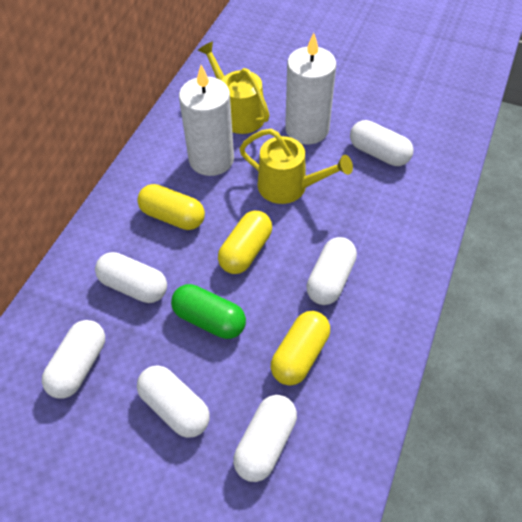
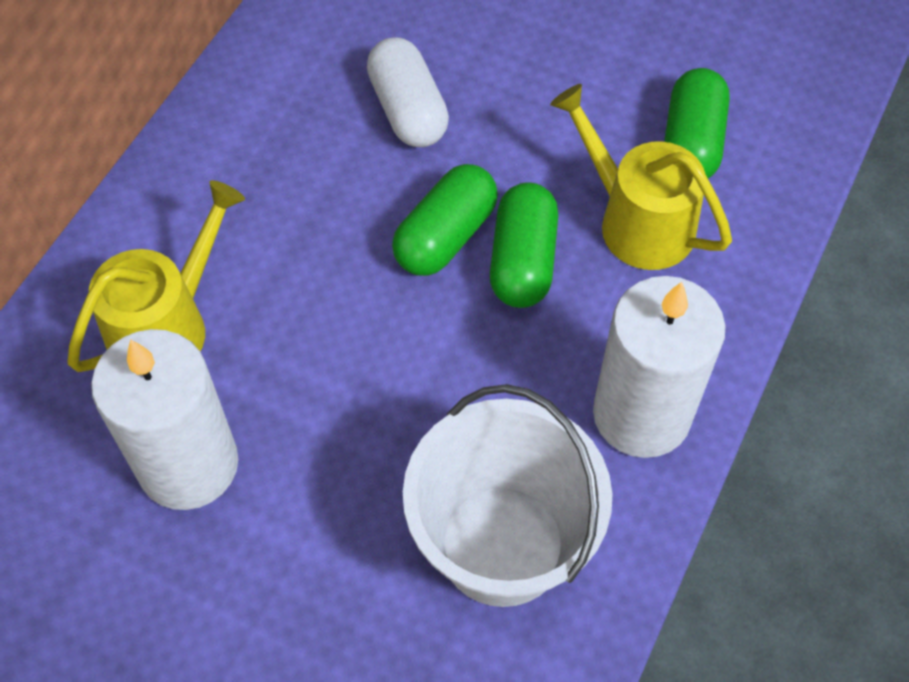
green capsule: 1 -> 3
white bucket: 0 -> 1
white capsule: 6 -> 1
yellow capsule: 3 -> 0

